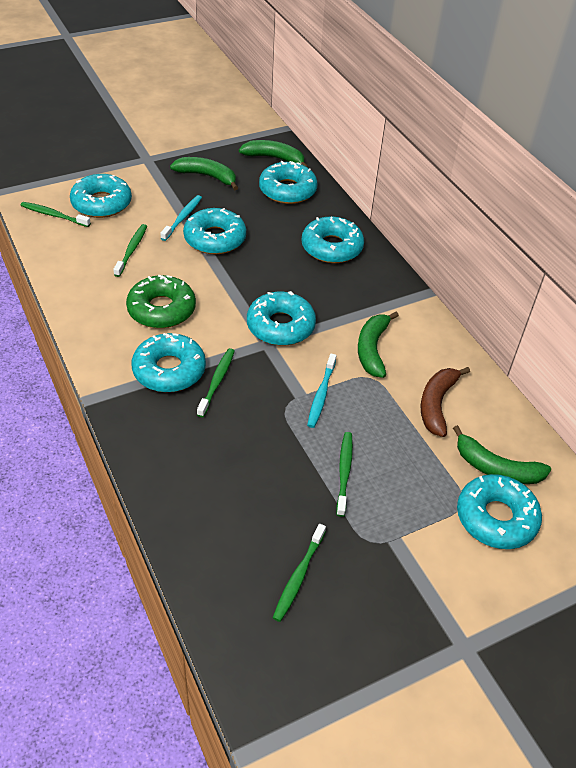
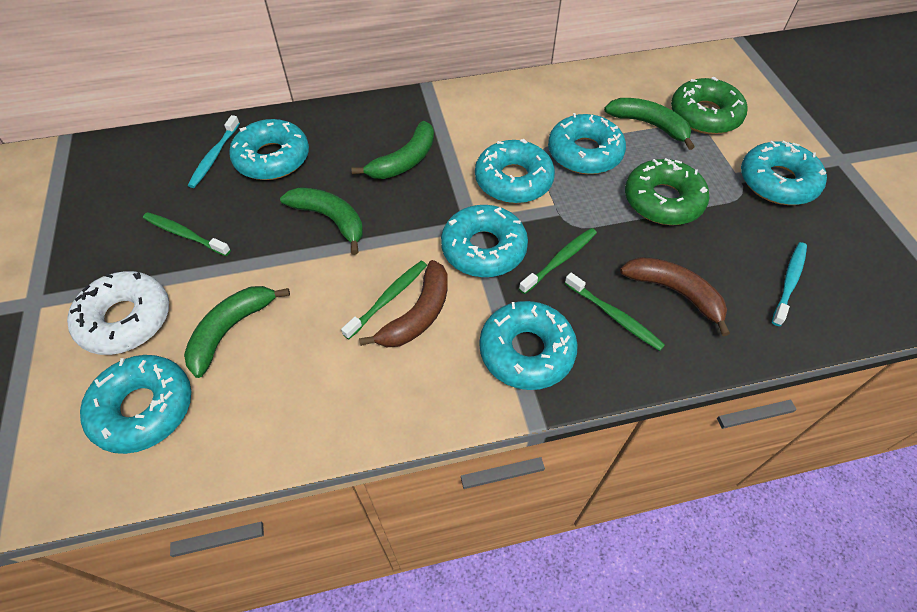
brown banana: 1 -> 2
green donut: 1 -> 2
green toothbrush: 5 -> 4
white donut: 0 -> 1

